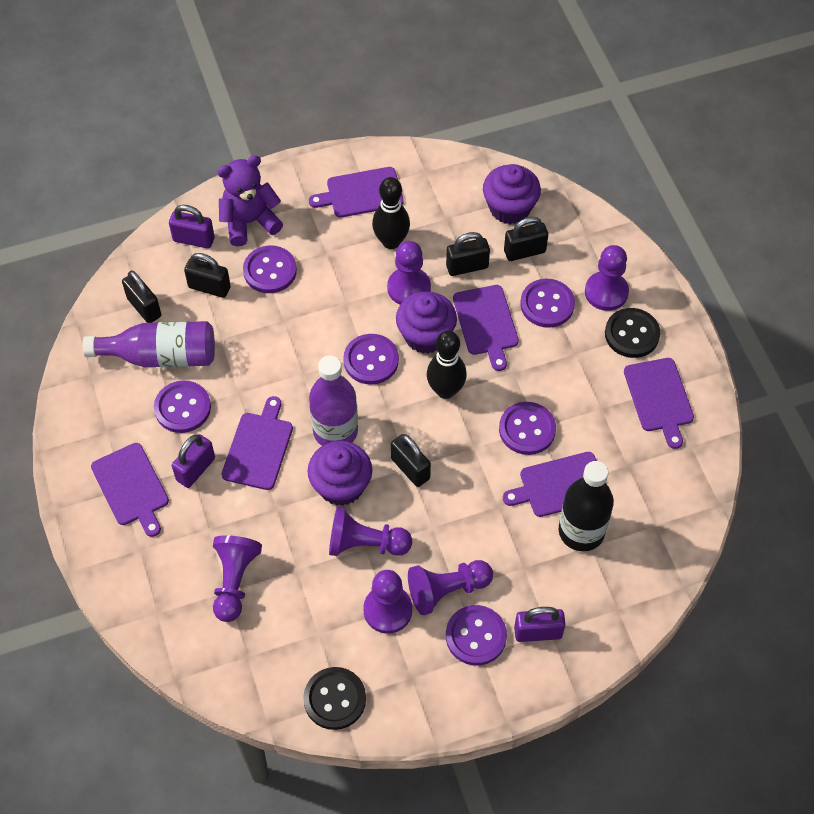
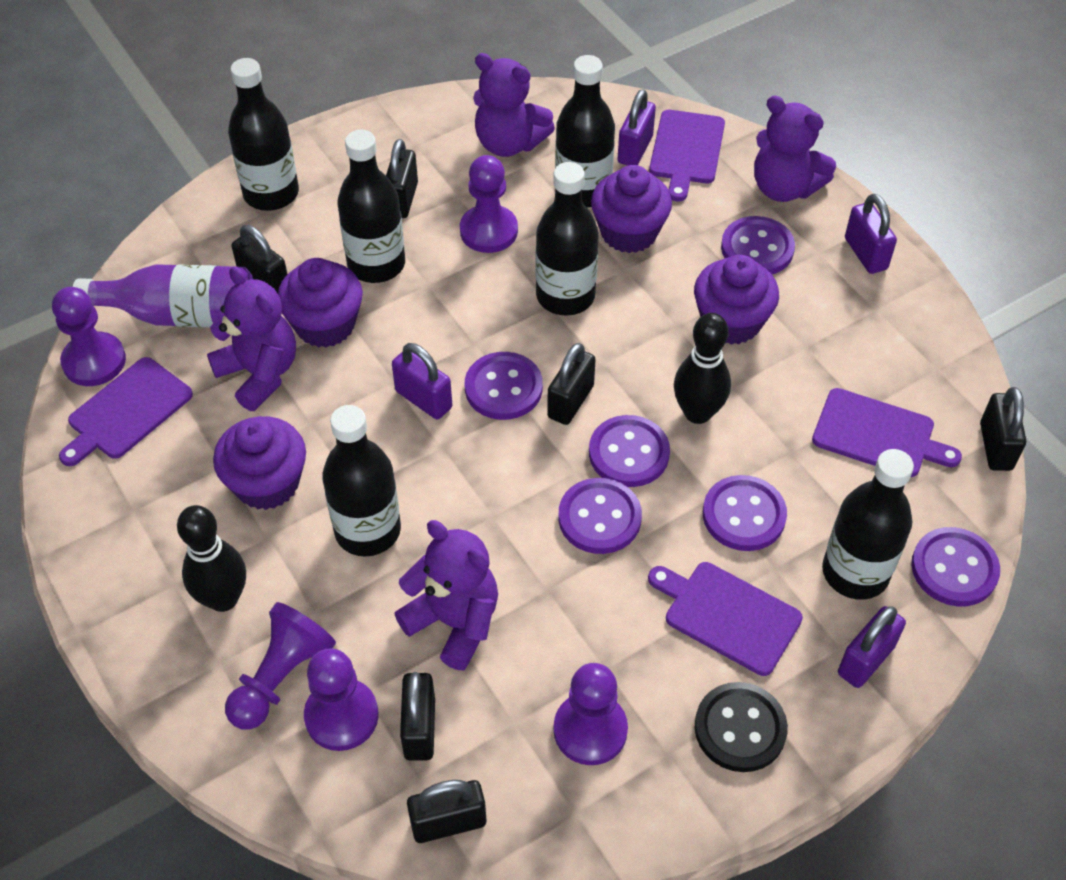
black bottle: 1 -> 6
black button: 2 -> 1
black padlock: 5 -> 6
purple bottle: 2 -> 1
purple cupcake: 3 -> 4
purple cutting board: 6 -> 4
purple padlock: 3 -> 4
purple pawn: 6 -> 5
purple teddy bear: 1 -> 4

